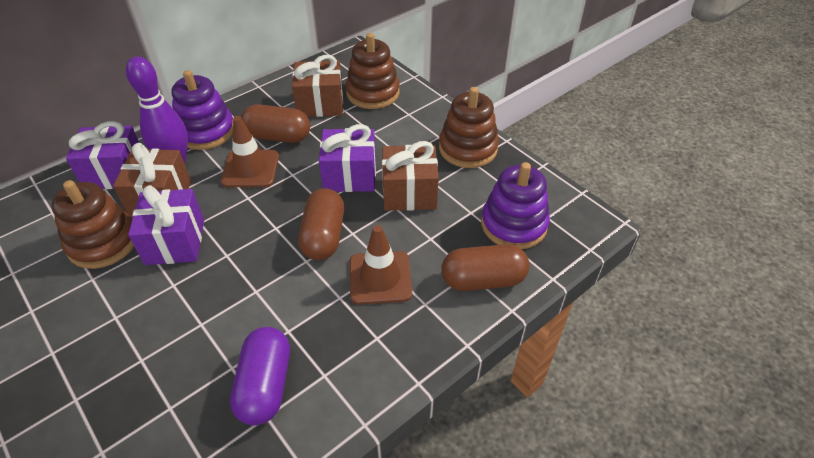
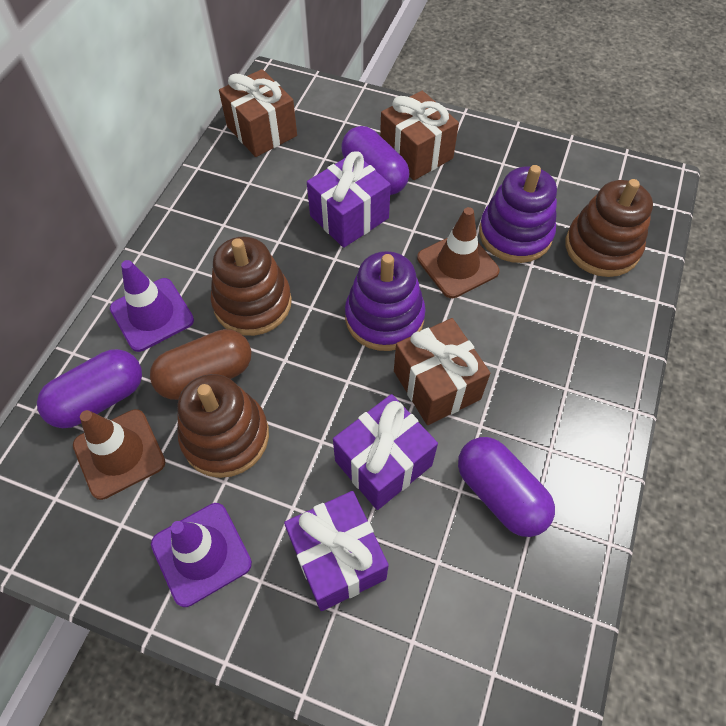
brown capsule: 3 -> 1
purple bowling pin: 1 -> 0
purple capsule: 1 -> 3
purple traffic cone: 0 -> 2

